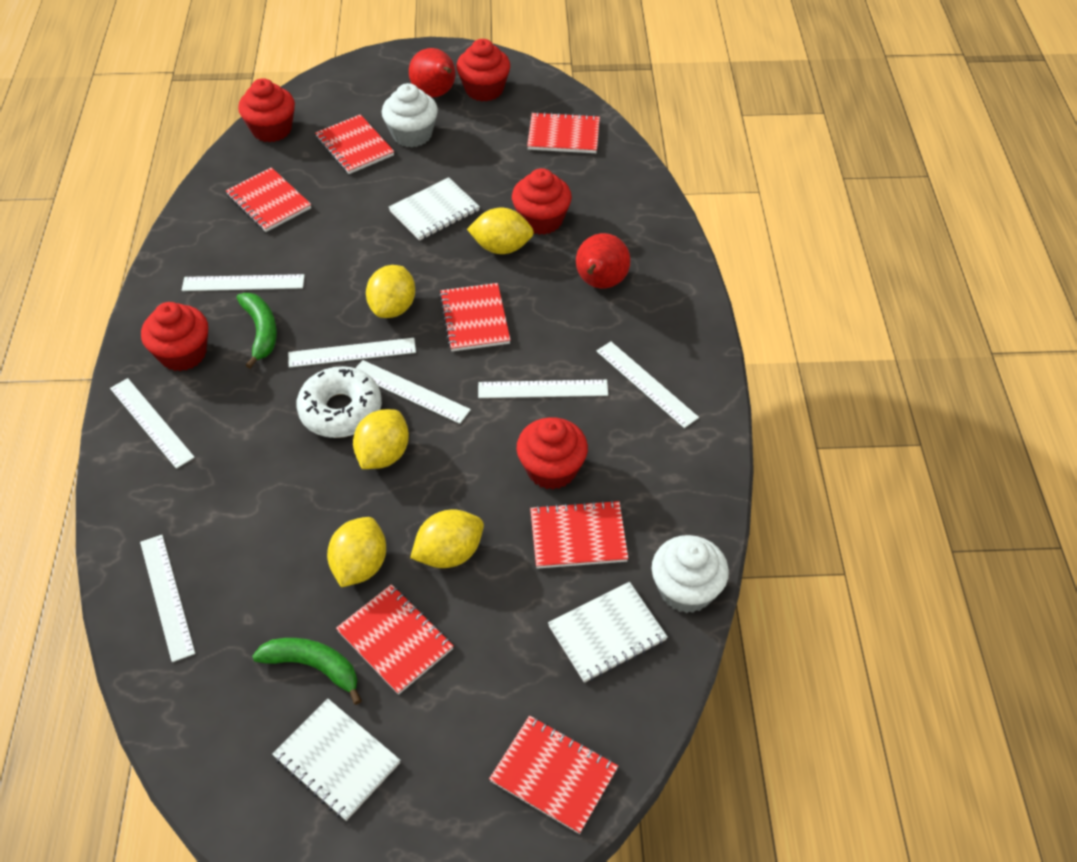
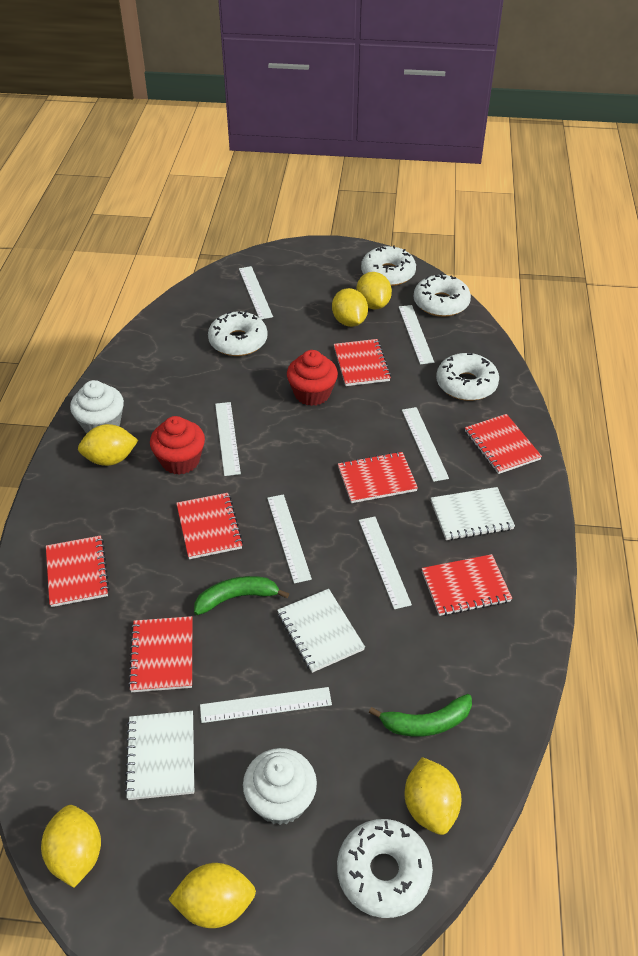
red cupcake: 5 -> 2
red pear: 2 -> 0
white donut: 1 -> 5
yellow lemon: 5 -> 6

